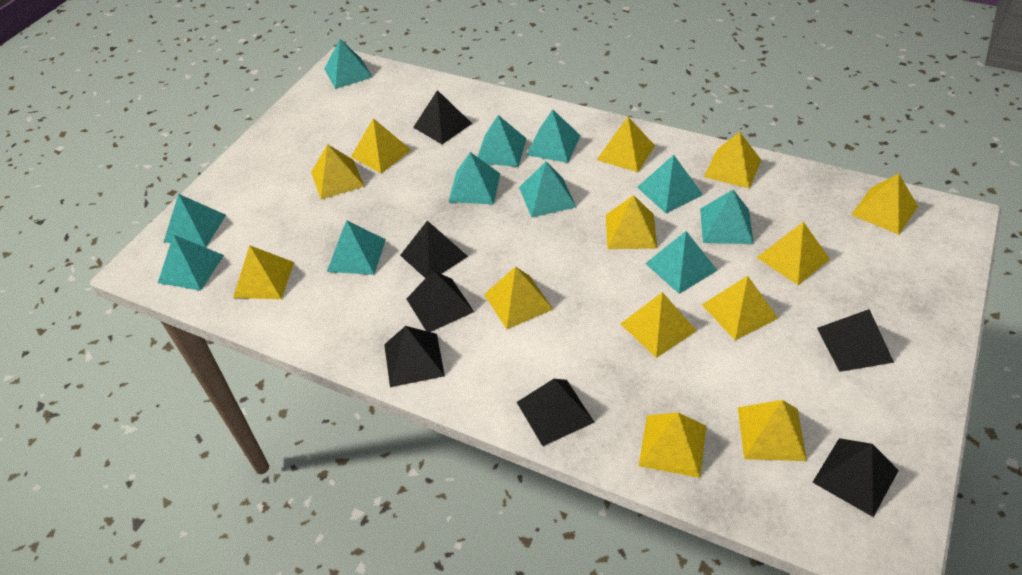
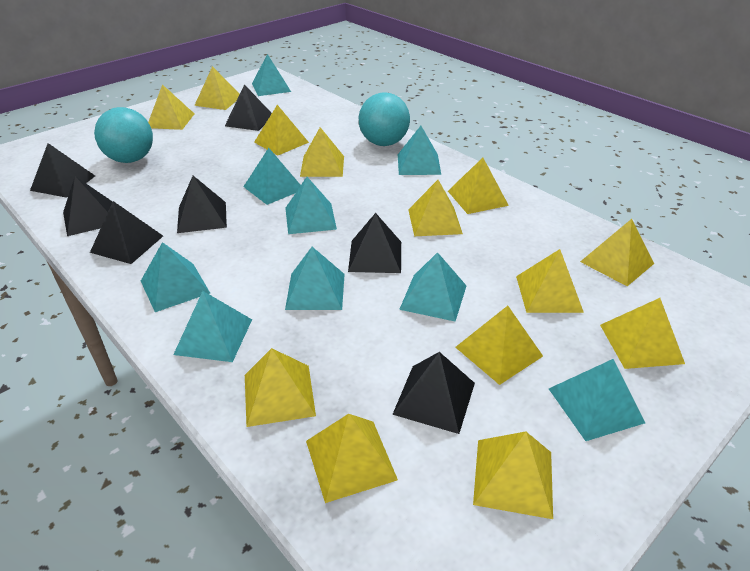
turquoise ball: 0 -> 2
turquoise pyramid: 11 -> 9

